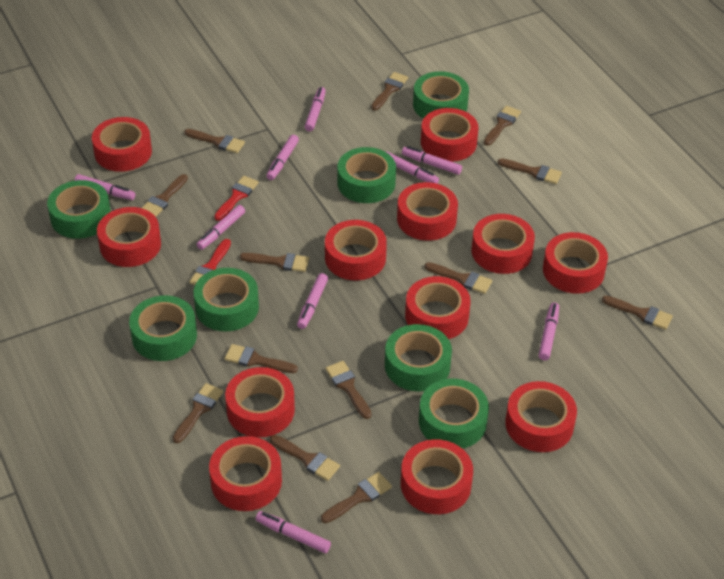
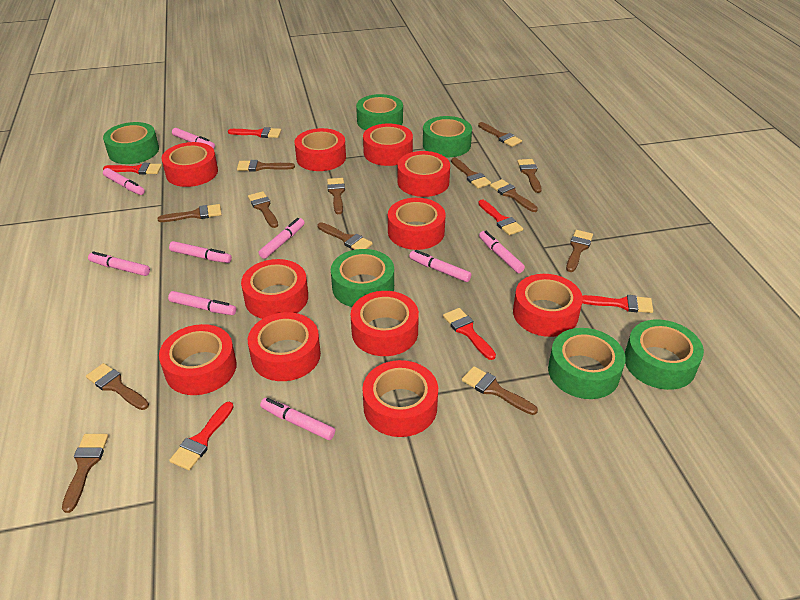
green tape: 7 -> 6
red brush: 2 -> 6
red tape: 12 -> 11

